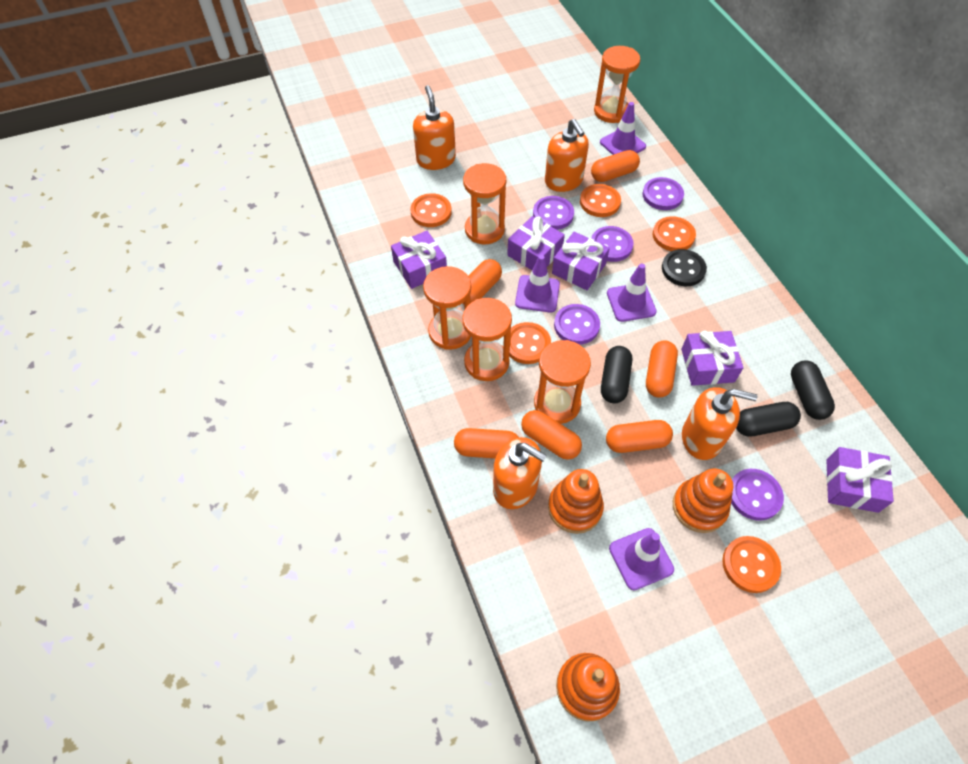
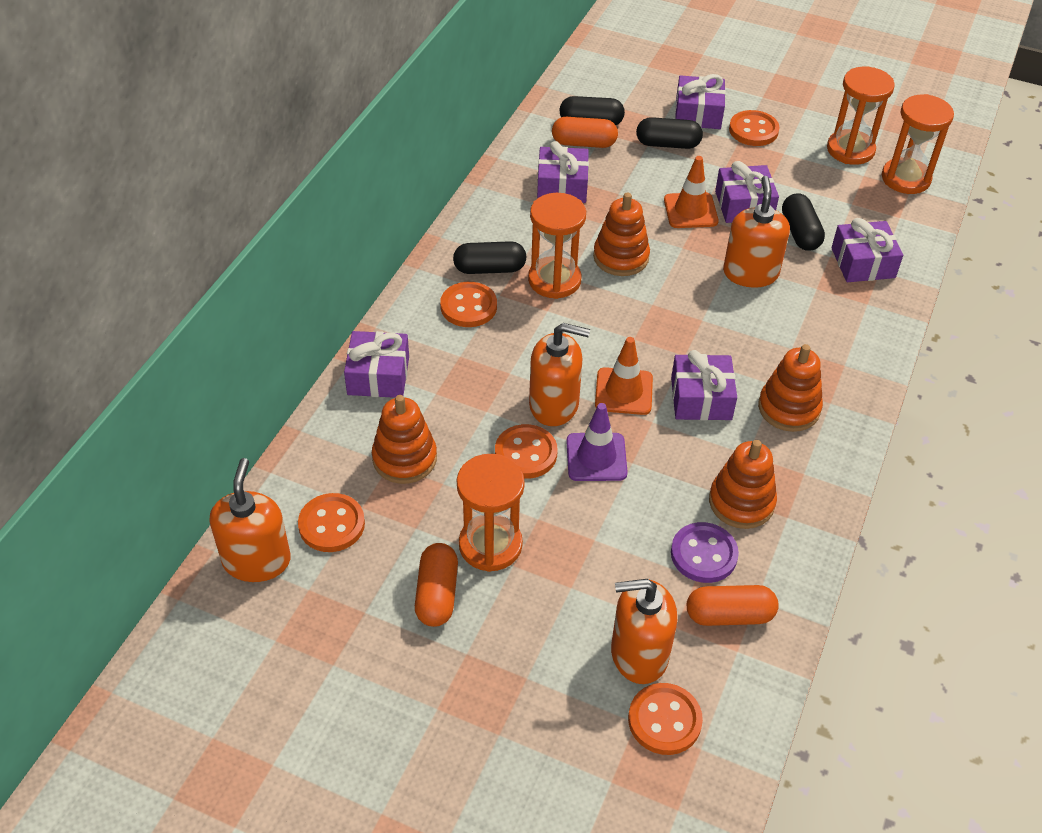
black button: 1 -> 0
black capsule: 3 -> 4
orange capsule: 6 -> 3
orange hourglass: 5 -> 4
orange stacking toy: 3 -> 4
orange traffic cone: 0 -> 2
purple button: 5 -> 1
purple gift: 5 -> 6
purple traffic cone: 4 -> 1

